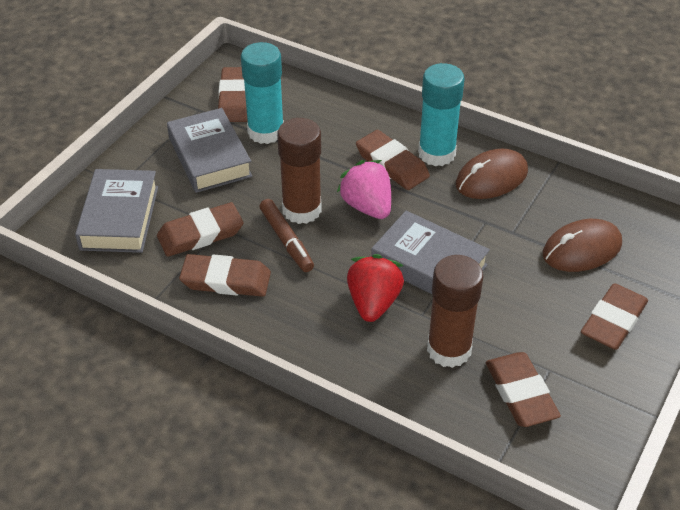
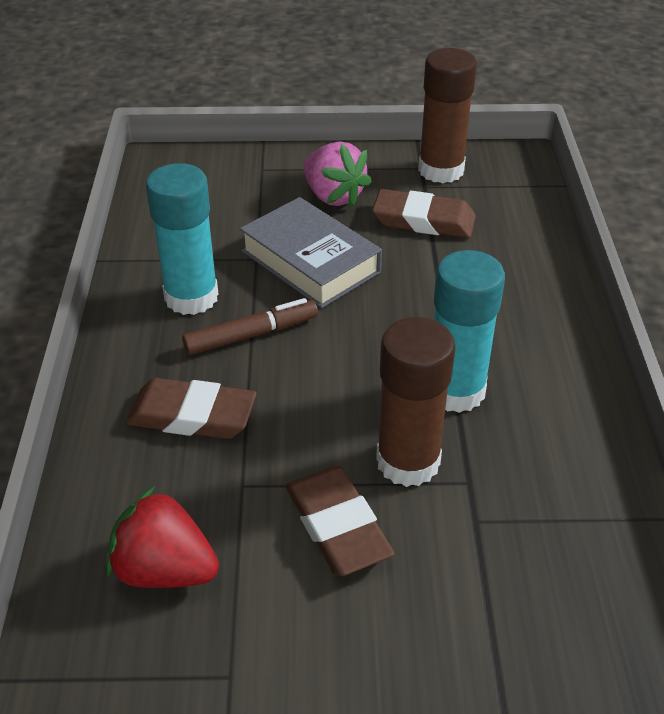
brown eraser: 6 -> 3
brown mouse: 2 -> 0
grey book: 3 -> 1

